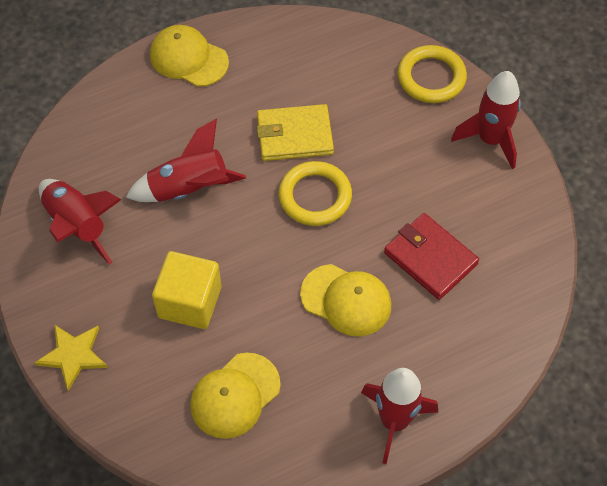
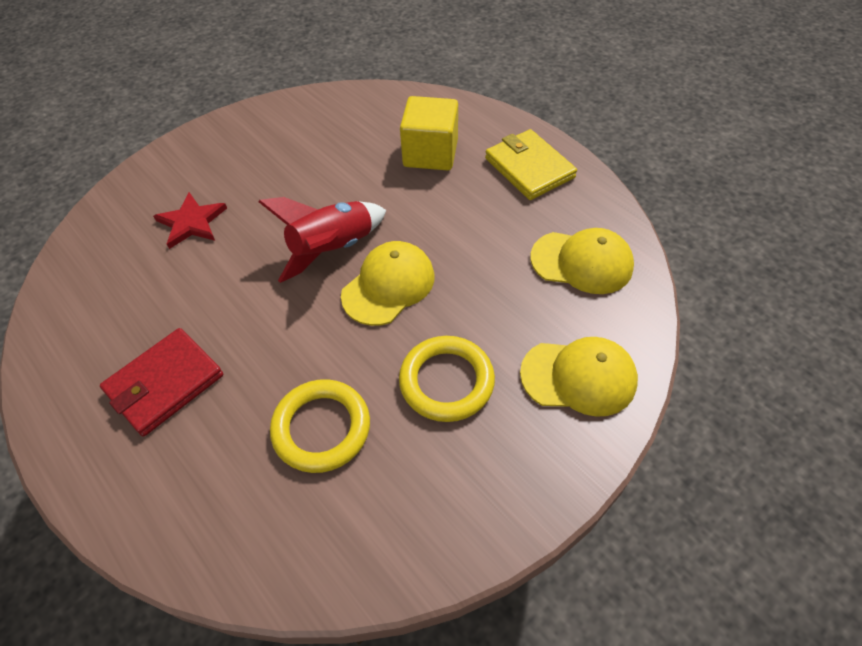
red rocket: 4 -> 1
red star: 0 -> 1
yellow star: 1 -> 0

